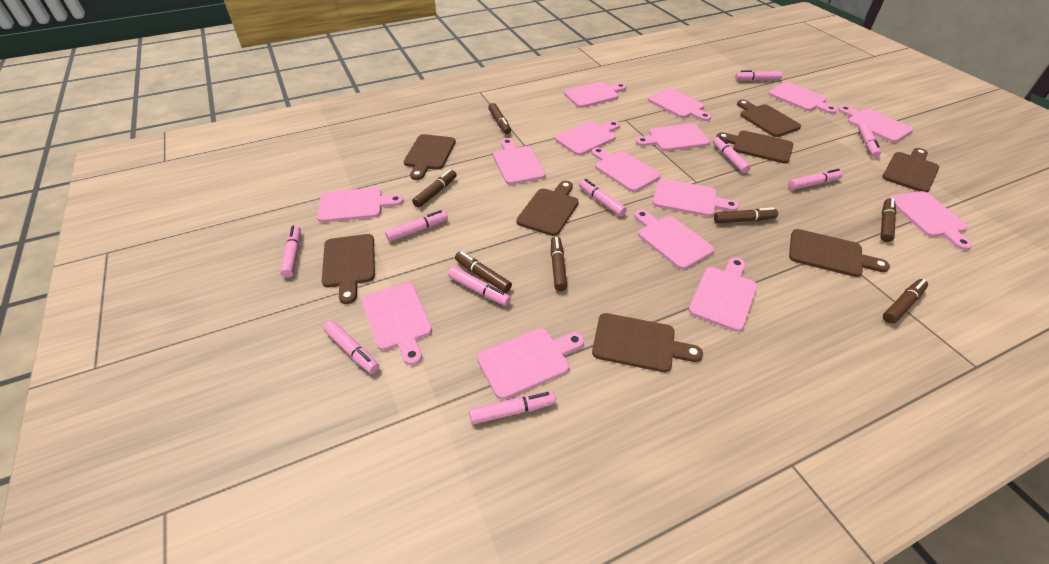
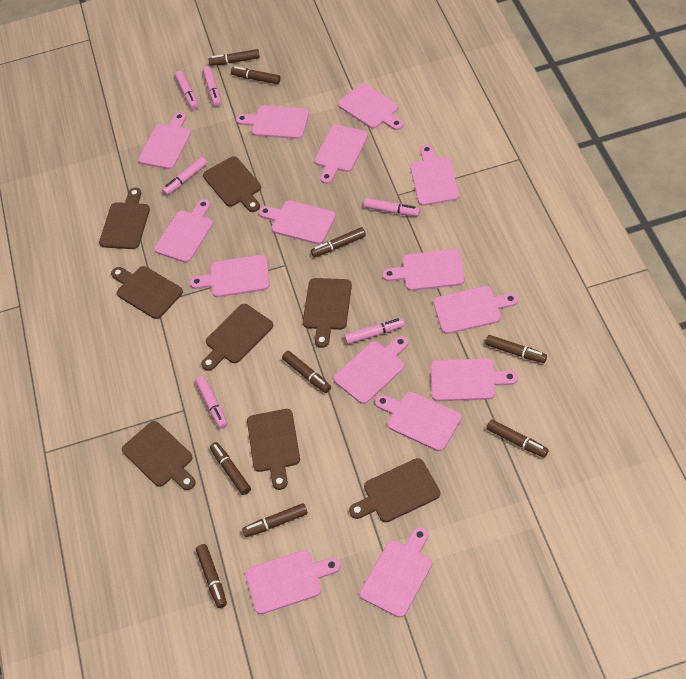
brown marker: 7 -> 9
pink marker: 10 -> 6

